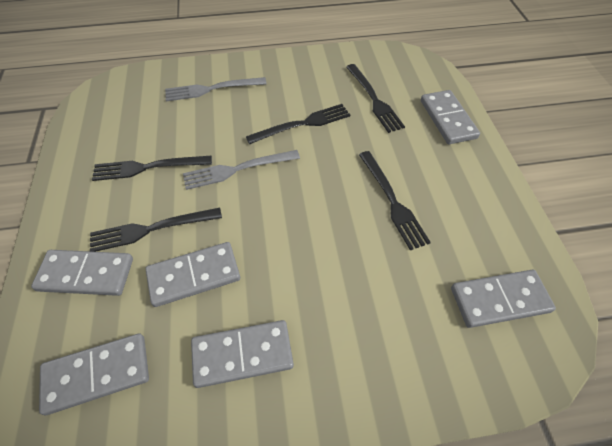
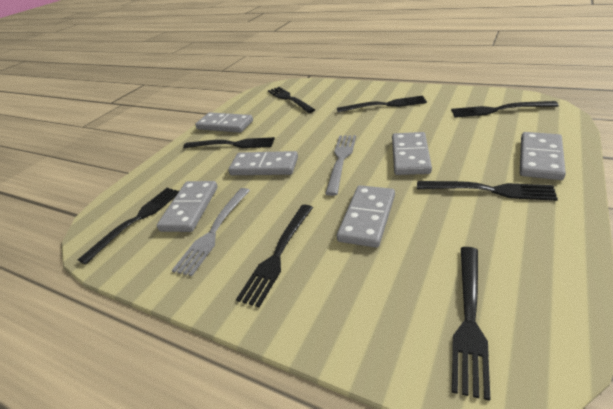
black fork: 5 -> 8

